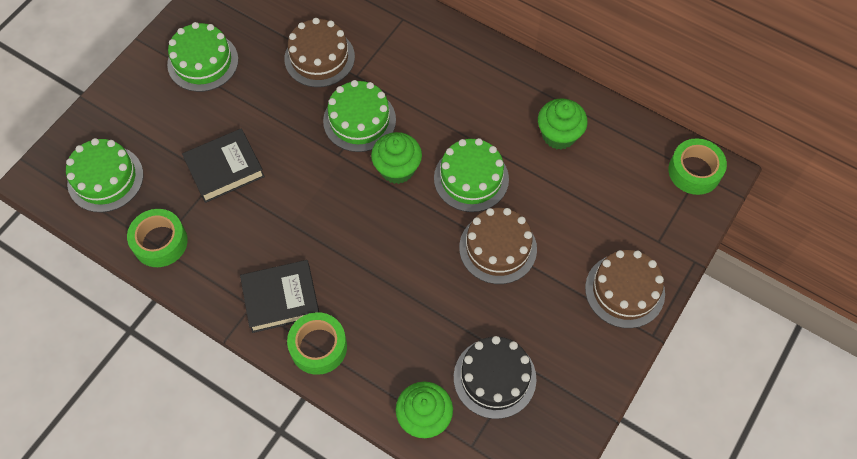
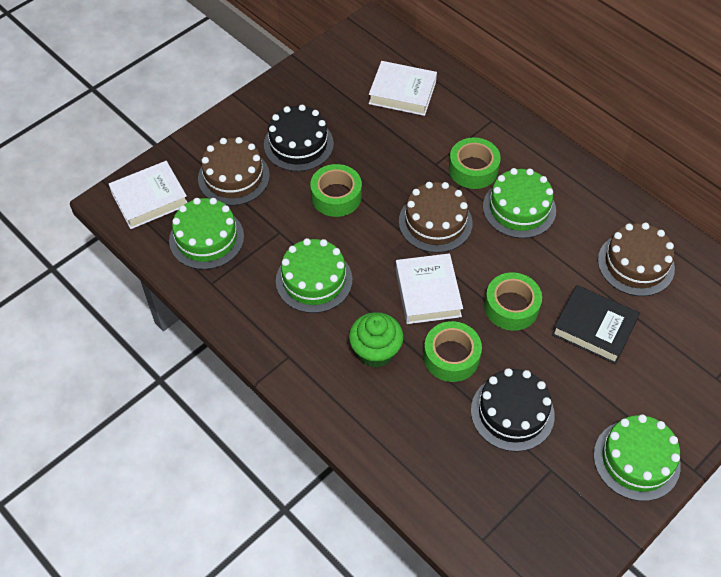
black book: 2 -> 1
black cake: 1 -> 2
green cupcake: 3 -> 1
green tape: 3 -> 4
white book: 0 -> 3

